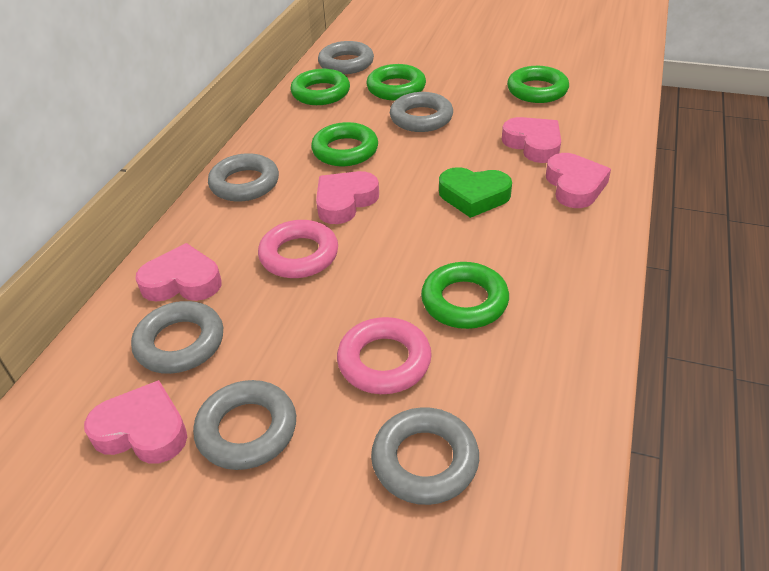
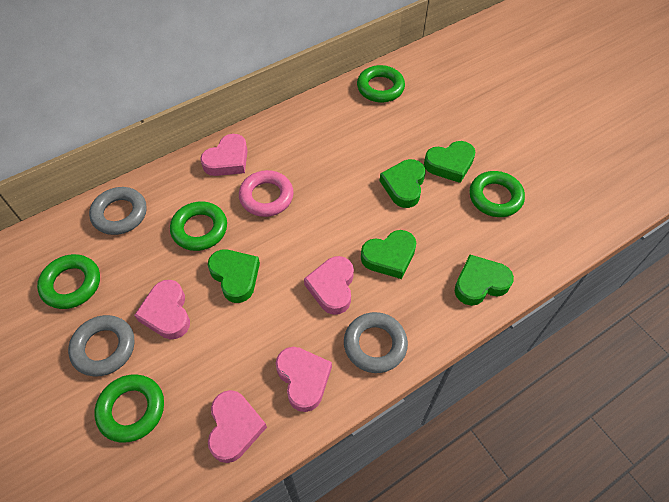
green heart: 1 -> 5
grey ring: 6 -> 3
pink ring: 2 -> 1

